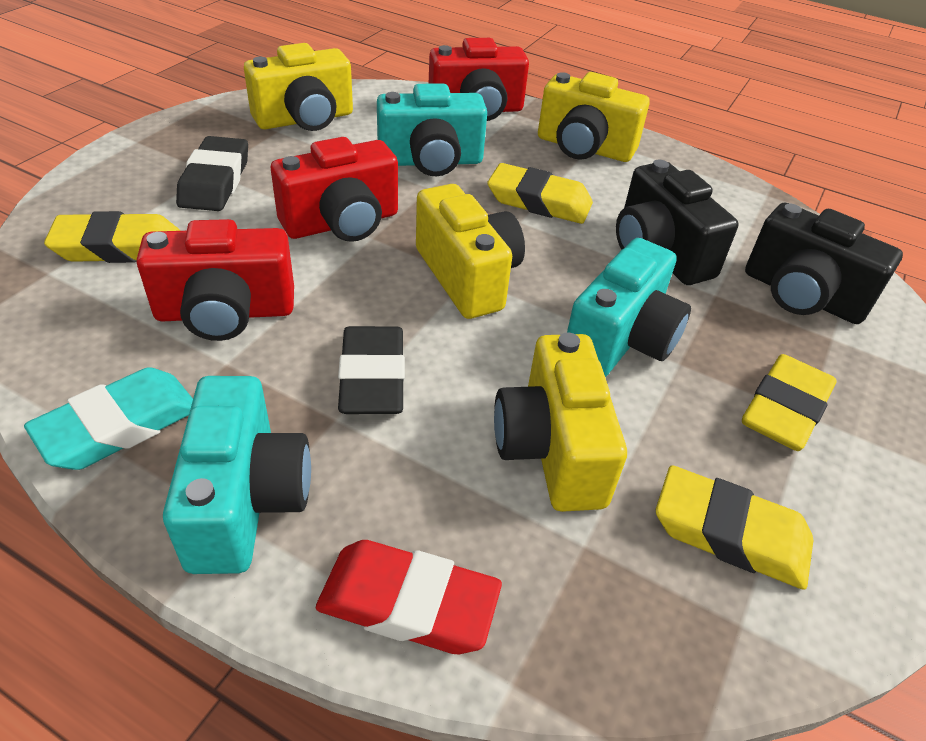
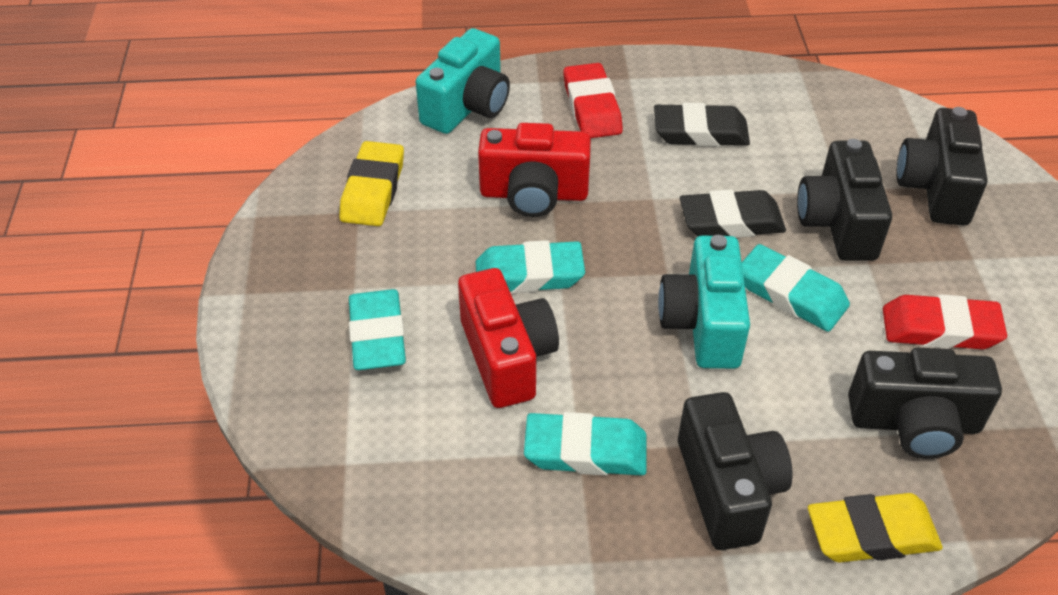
black camera: 2 -> 4
red camera: 3 -> 2
red eraser: 1 -> 2
turquoise camera: 3 -> 2
turquoise eraser: 1 -> 4
yellow camera: 4 -> 0
yellow eraser: 4 -> 2

